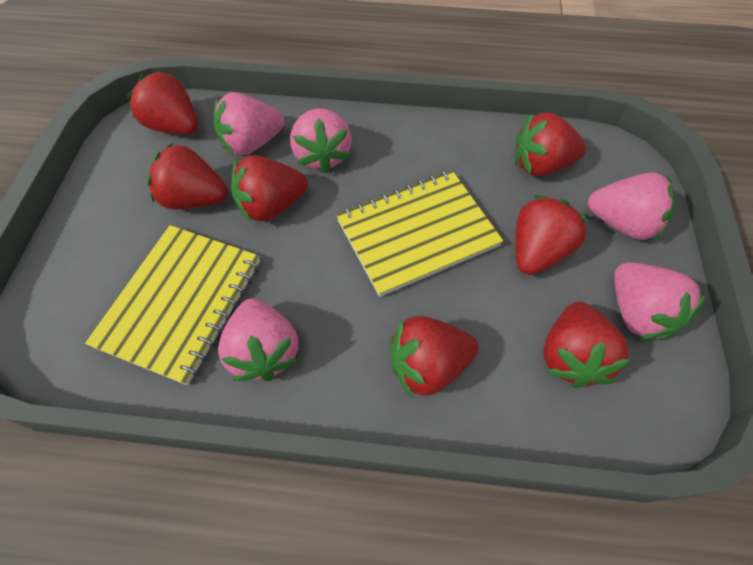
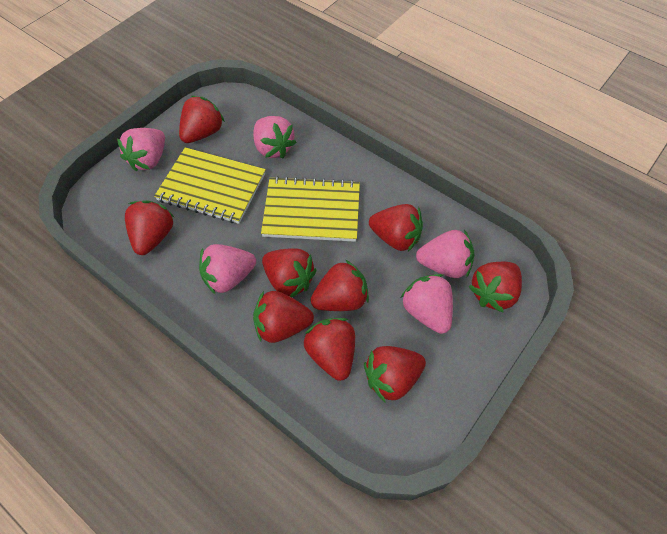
red strawberry: 7 -> 9

